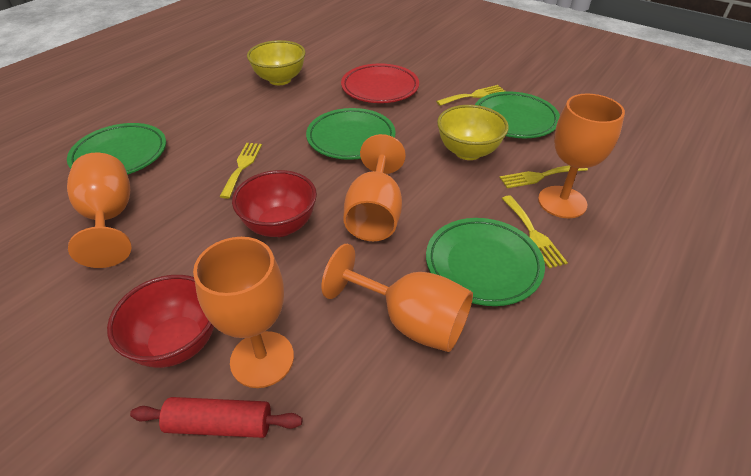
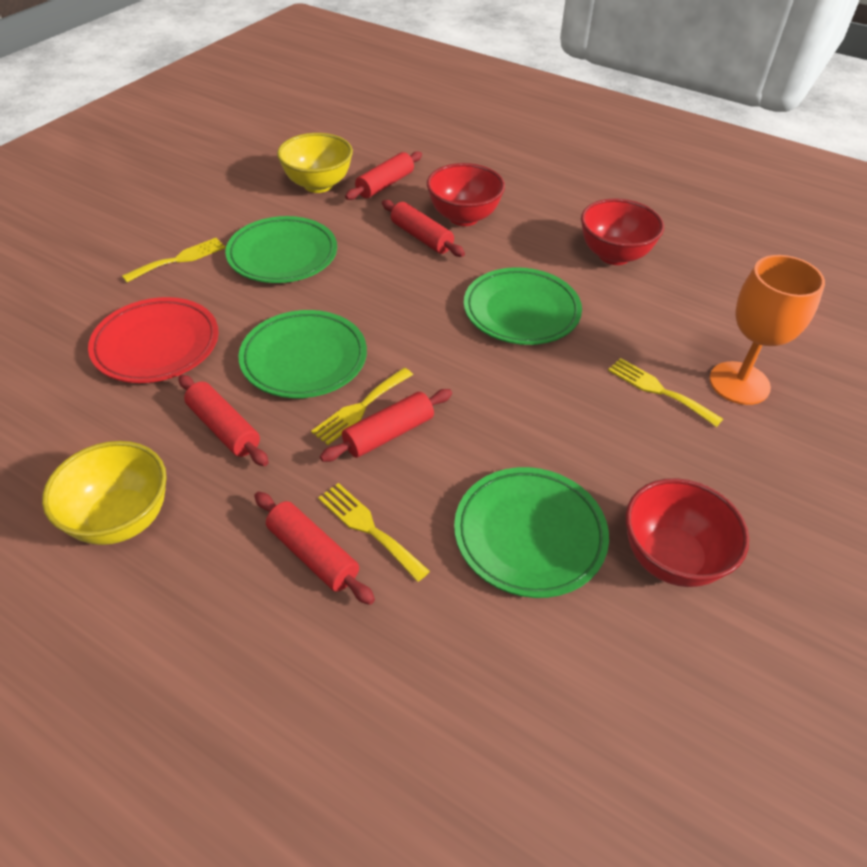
orange goblet: 5 -> 1
red bowl: 2 -> 3
red rolling pin: 1 -> 5

